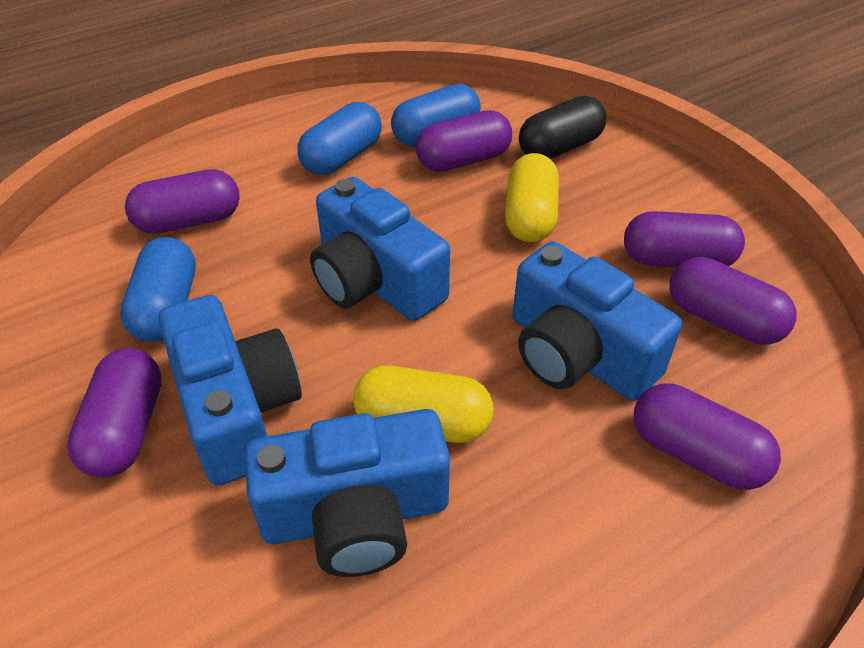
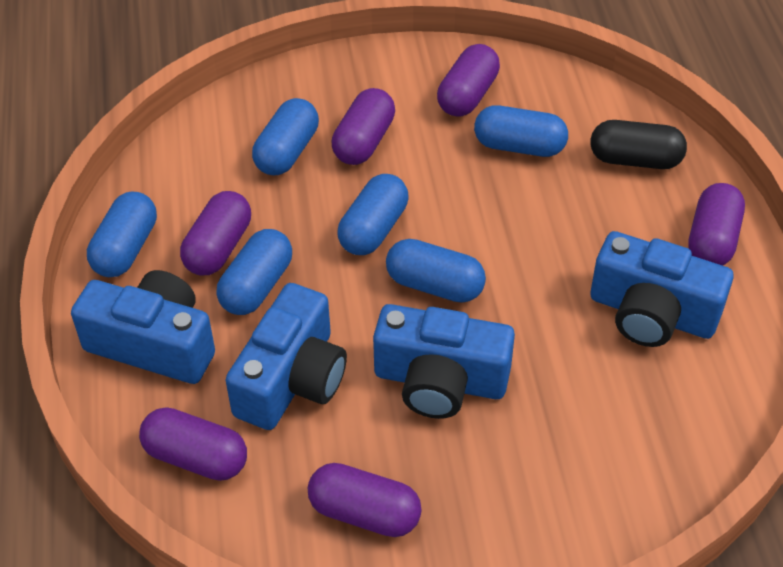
blue capsule: 3 -> 6
yellow capsule: 2 -> 0

